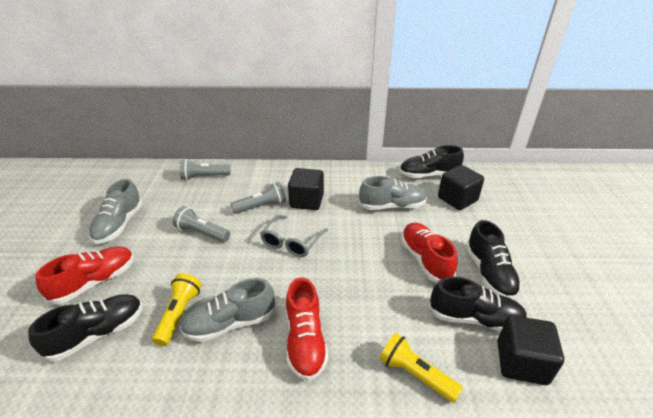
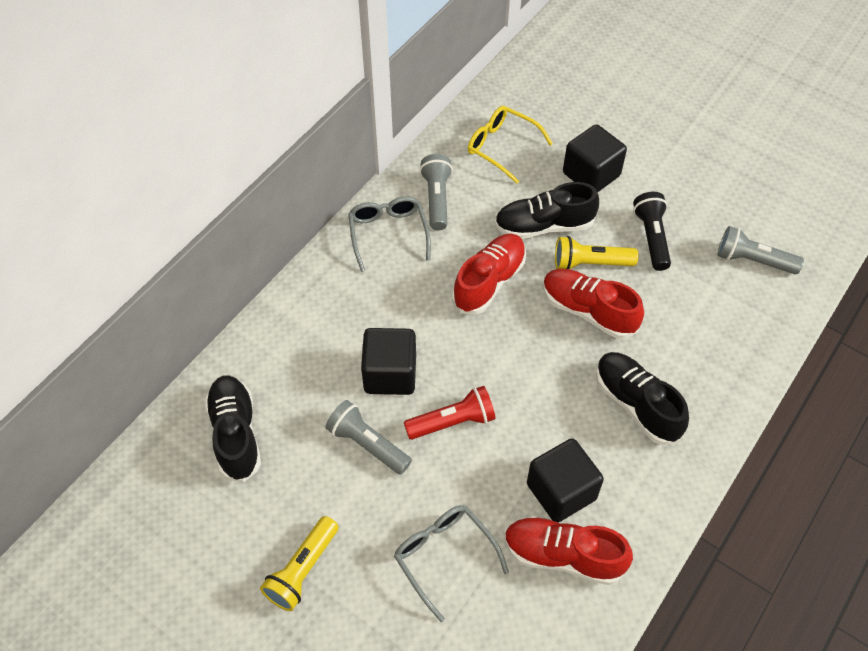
black flashlight: 0 -> 1
black shoe: 4 -> 3
grey glasses: 1 -> 2
grey shoe: 3 -> 0
red flashlight: 0 -> 1
yellow glasses: 0 -> 1

